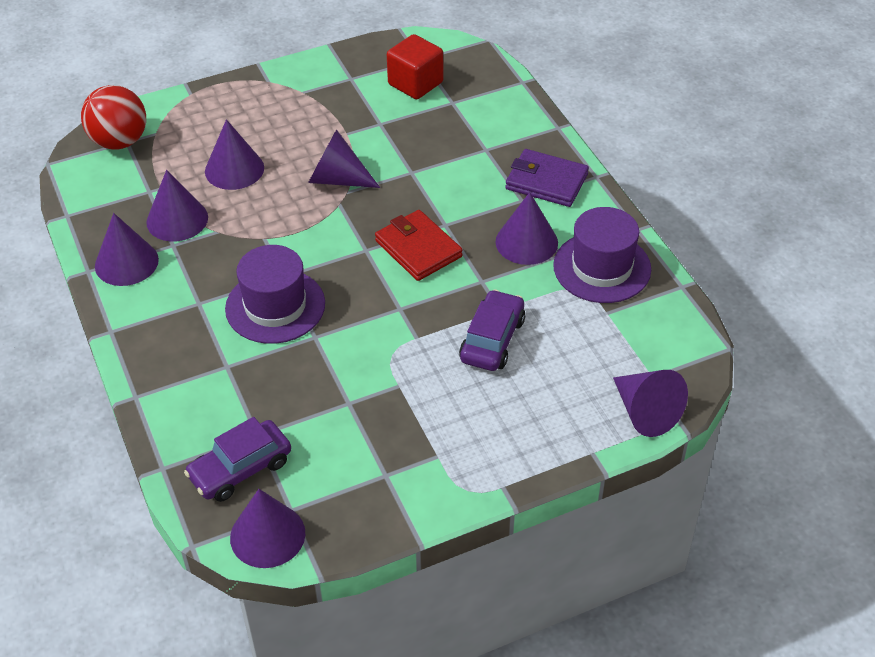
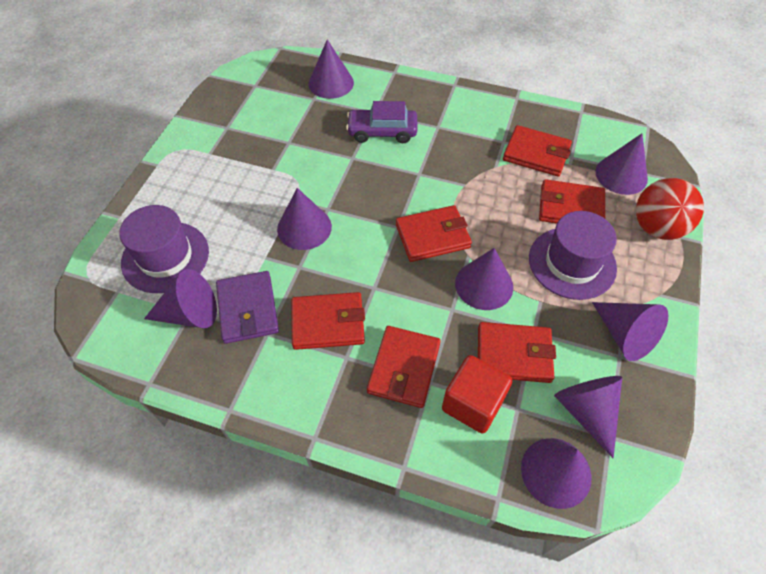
purple car: 2 -> 1
purple cone: 7 -> 8
red wallet: 1 -> 6

